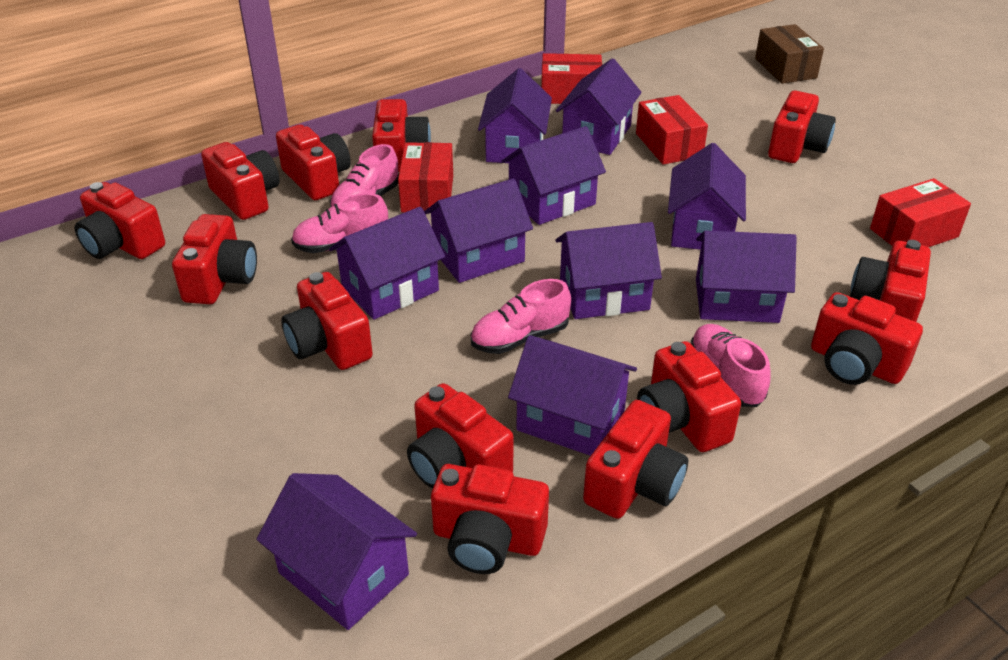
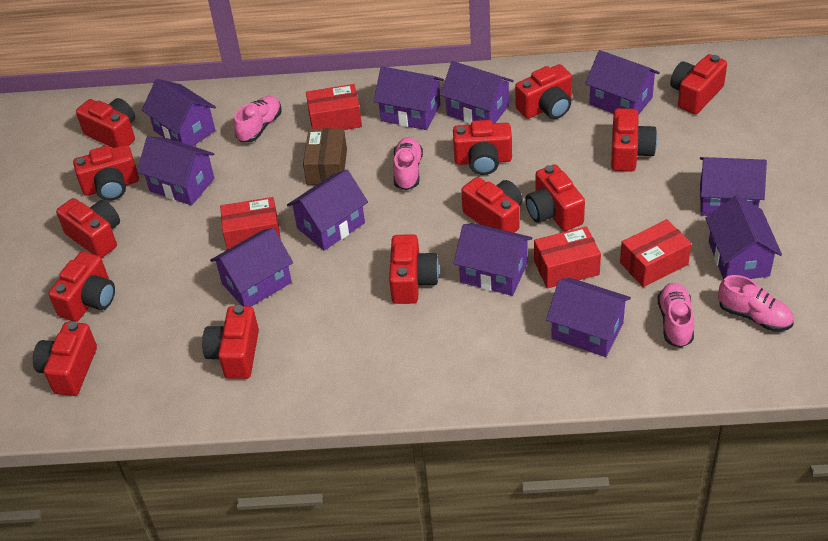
purple house: 10 -> 11

